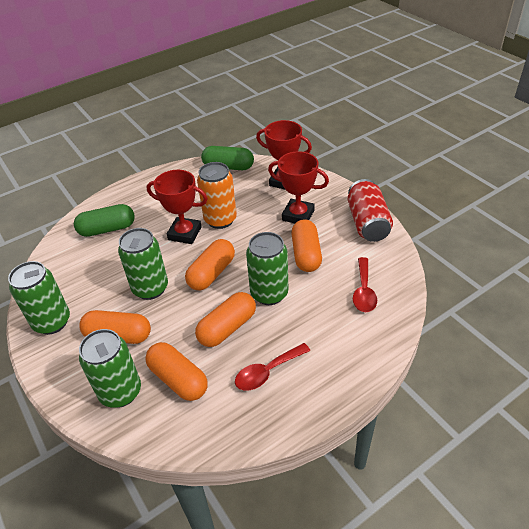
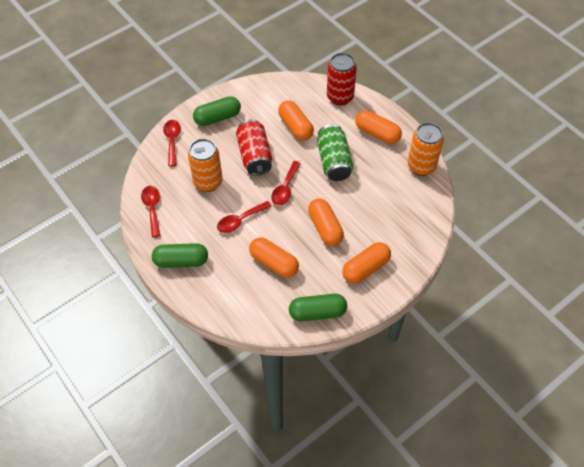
green can: 4 -> 1
green capsule: 2 -> 3
orange can: 1 -> 2
red can: 1 -> 2
red spoon: 2 -> 4
red trophy: 3 -> 0

